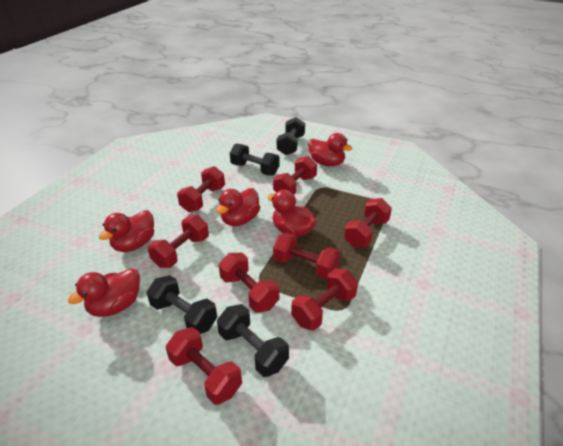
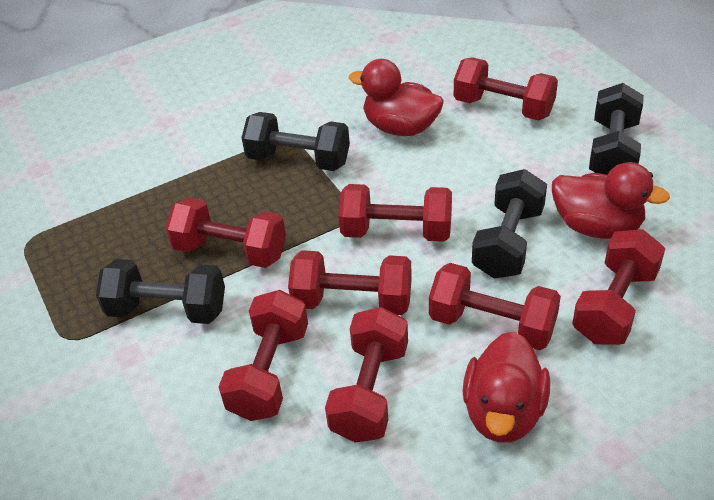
red duck: 5 -> 3

